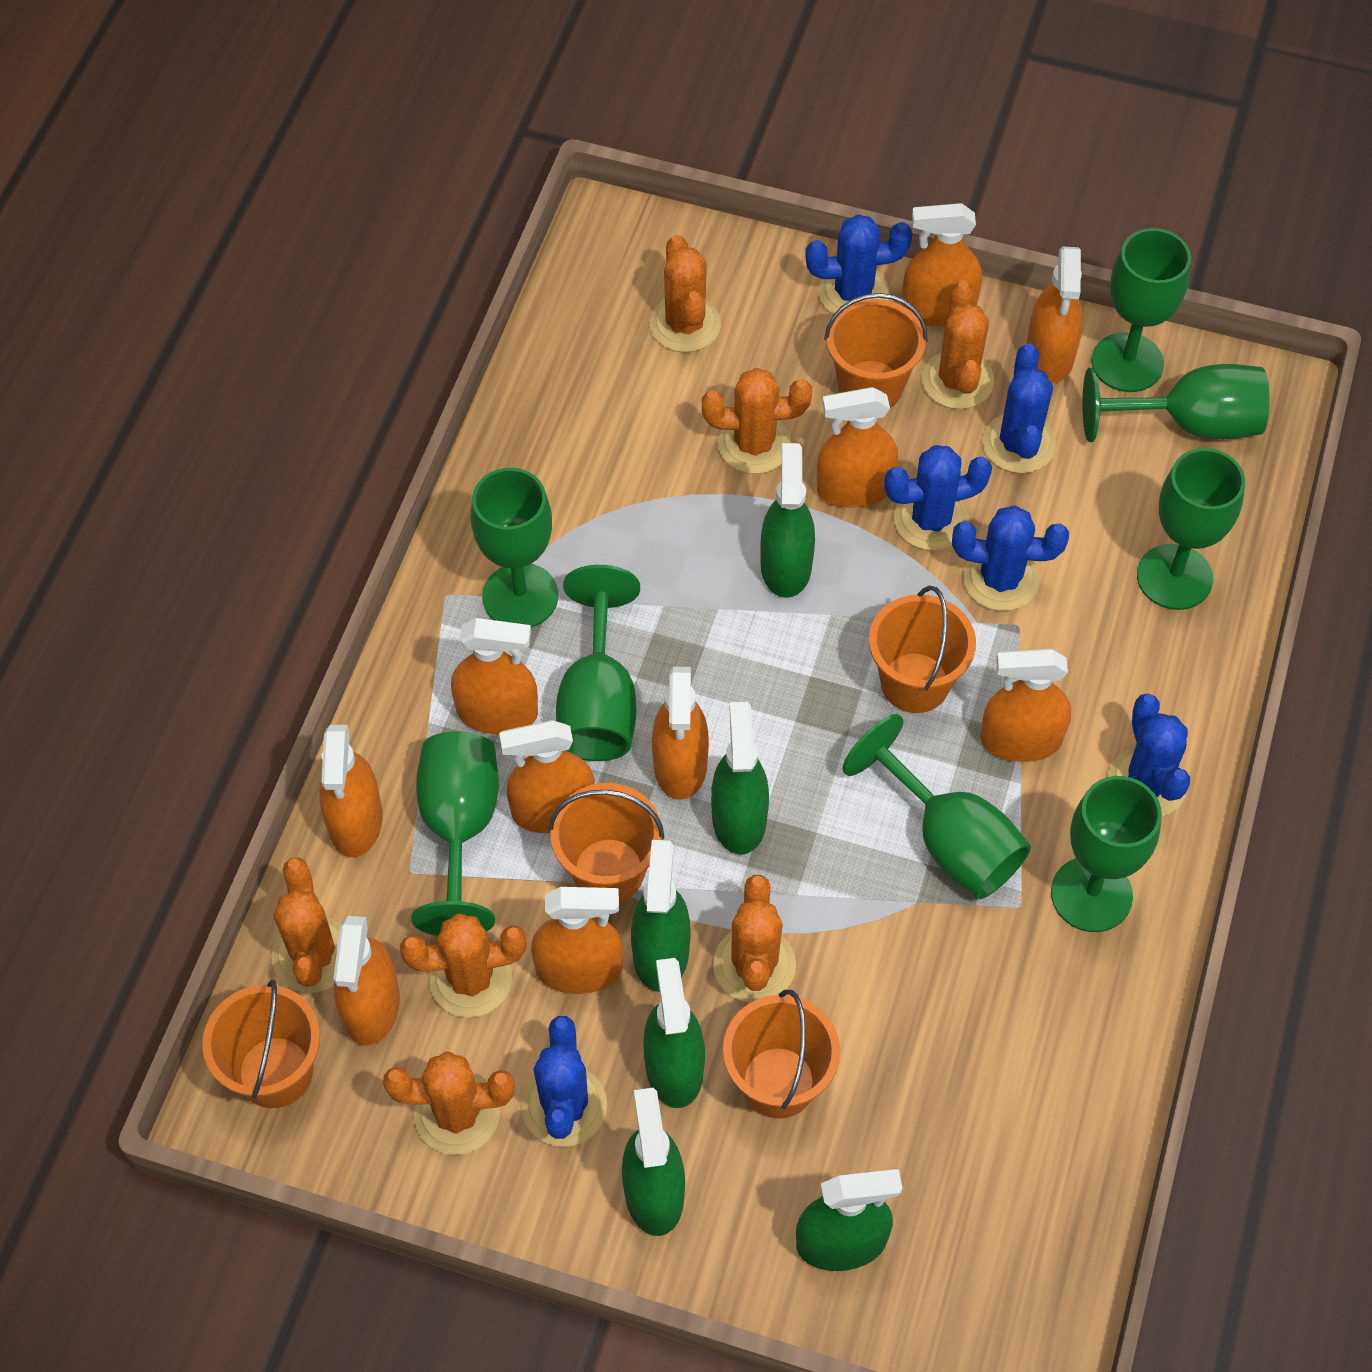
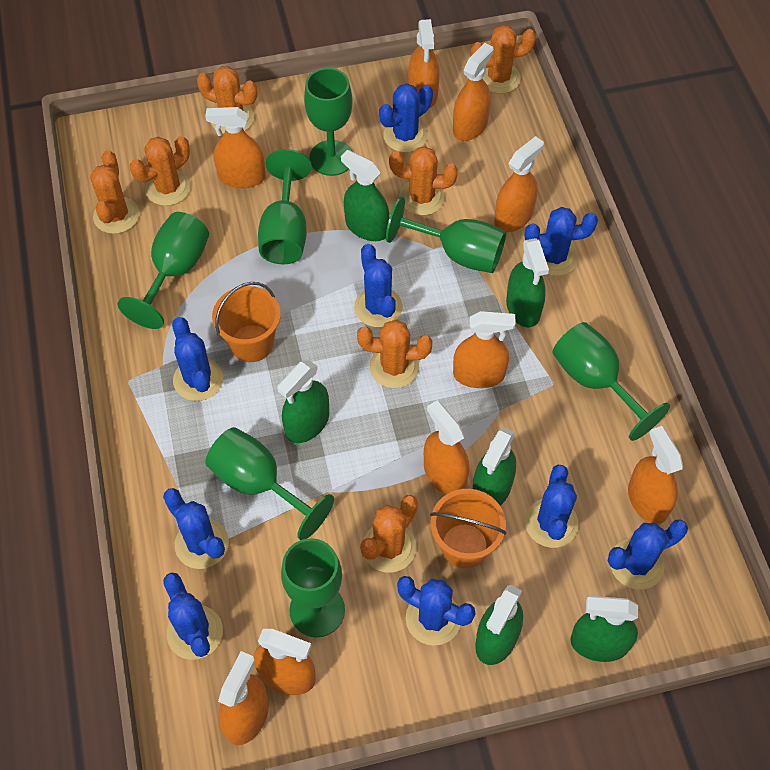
blue cactus: 6 -> 9
green goblet: 8 -> 7
orange bucket: 5 -> 2
orange spray bottle: 10 -> 9

